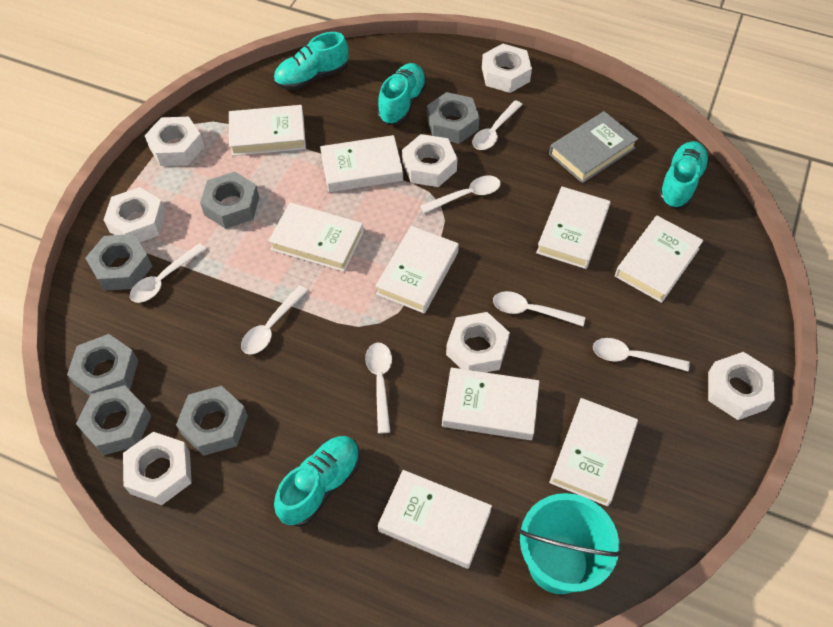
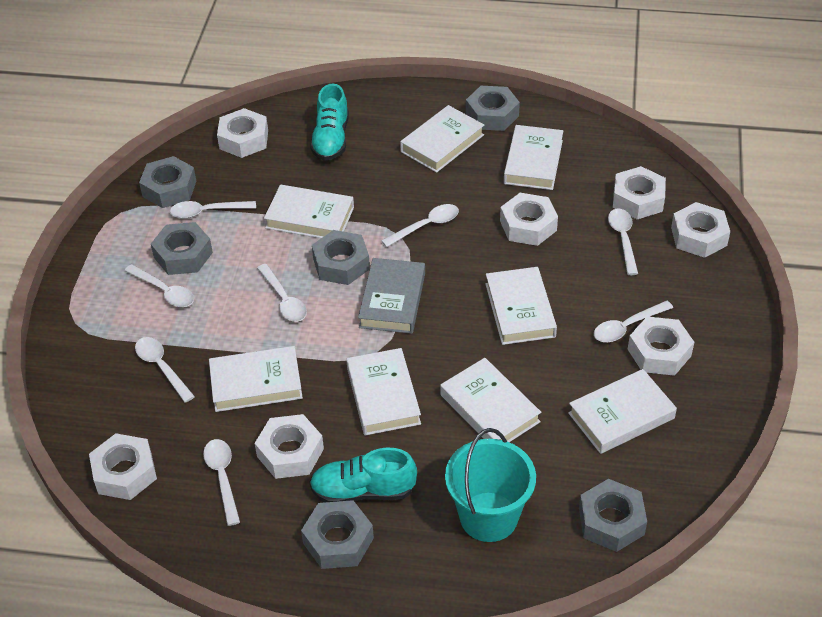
turquoise shoe: 4 -> 2
white book: 9 -> 8
white spoon: 7 -> 8

